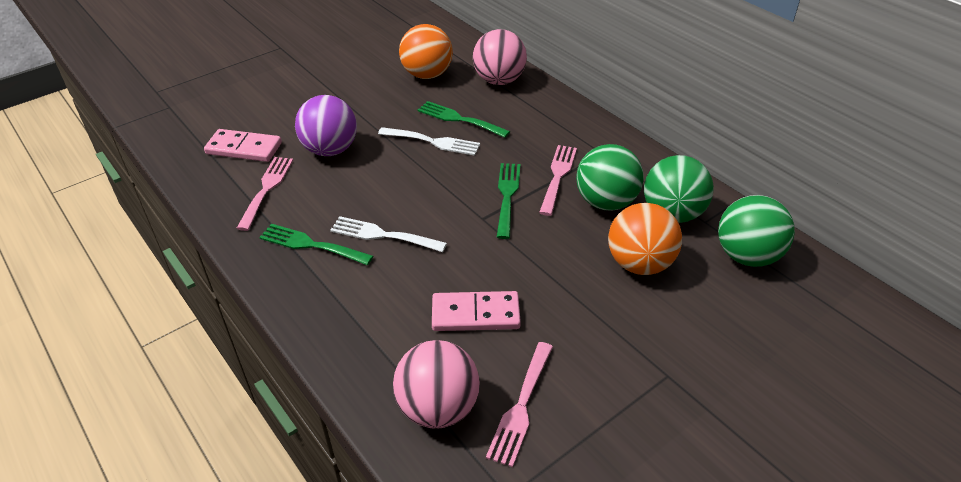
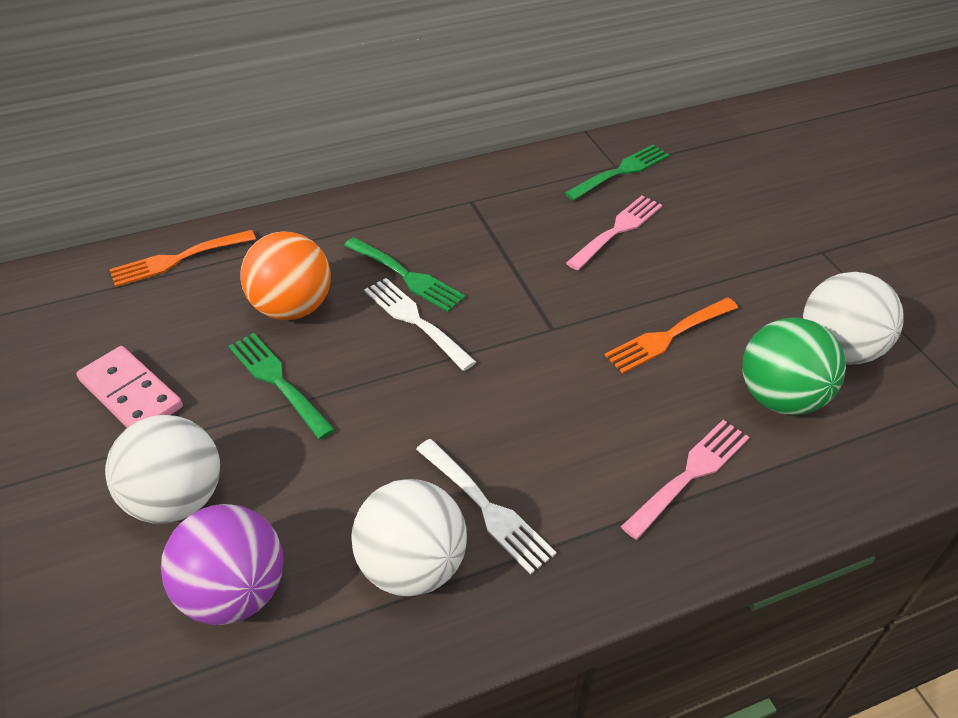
green ball: 3 -> 1
orange ball: 2 -> 1
orange fork: 0 -> 2
pink ball: 2 -> 0
pink domino: 2 -> 1
pink fork: 3 -> 2
white ball: 0 -> 3

